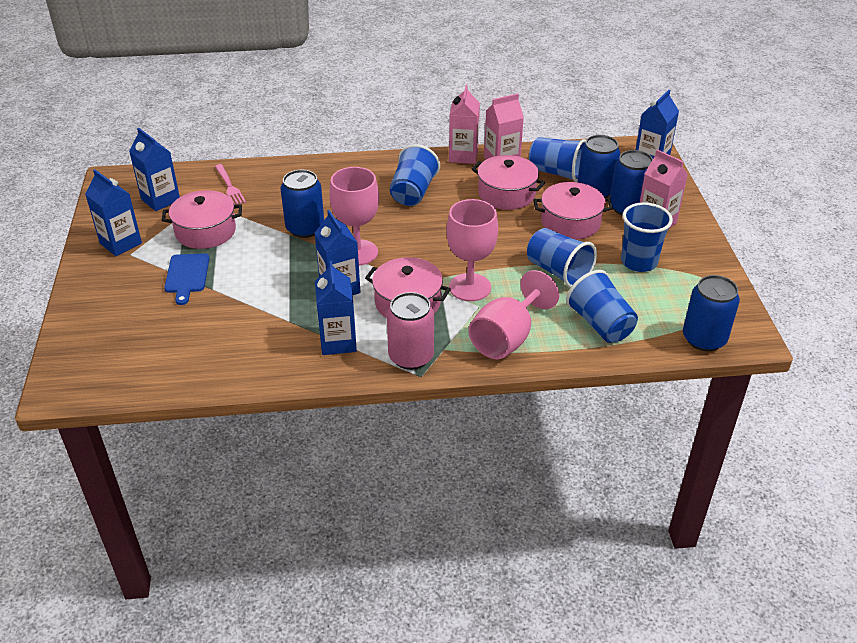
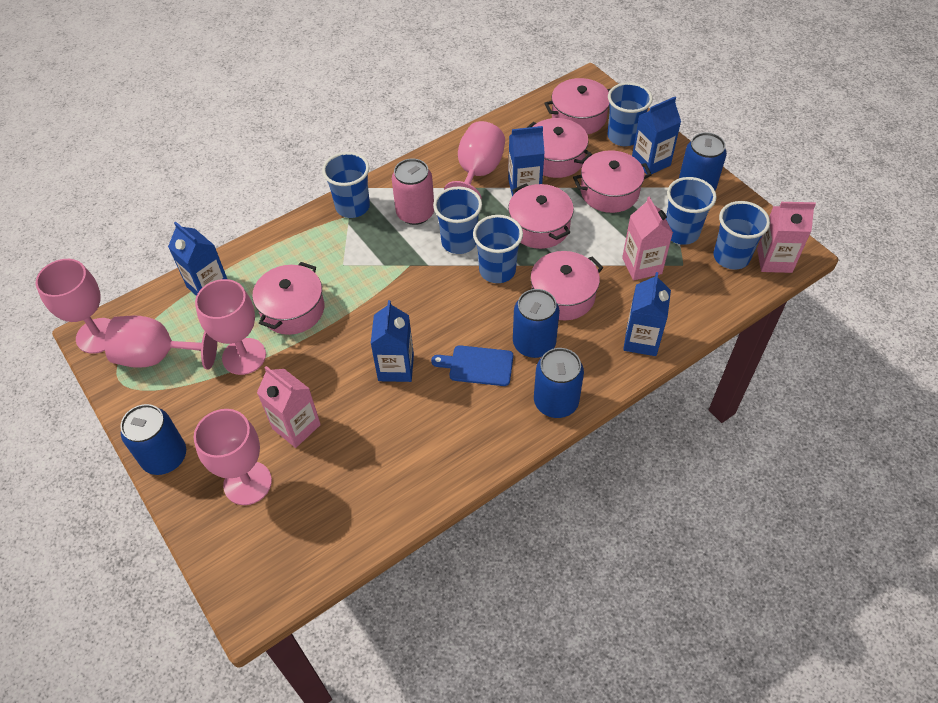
blue cup: 5 -> 6
pink fork: 1 -> 0
pink goblet: 3 -> 5
pink pot: 4 -> 6

